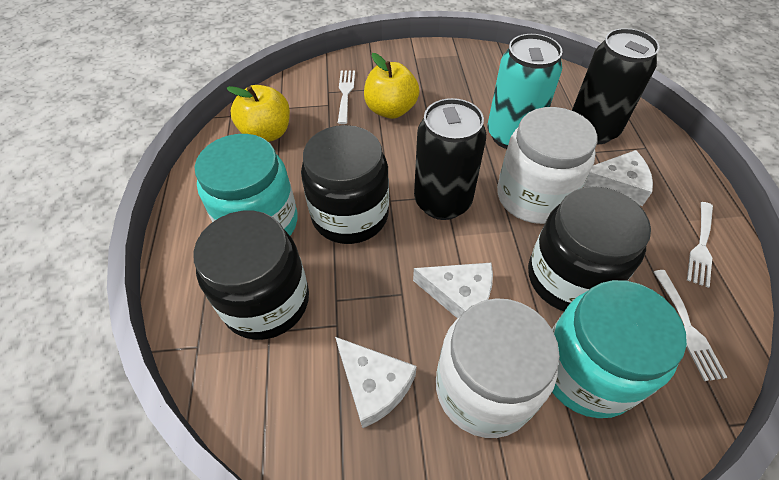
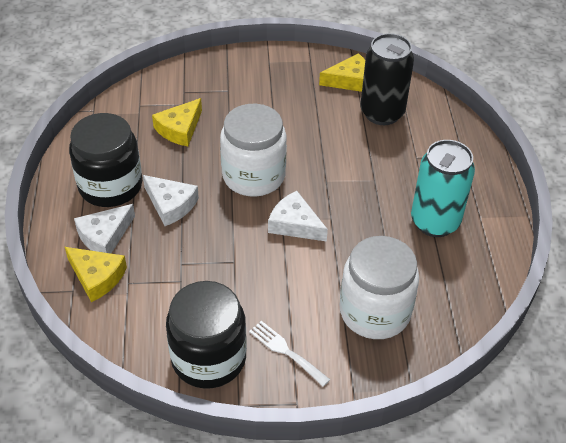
black can: 2 -> 1
black jar: 3 -> 2
turquoise jar: 2 -> 0
white fork: 3 -> 1
yellow apple: 2 -> 0
yellow cheese: 0 -> 3

